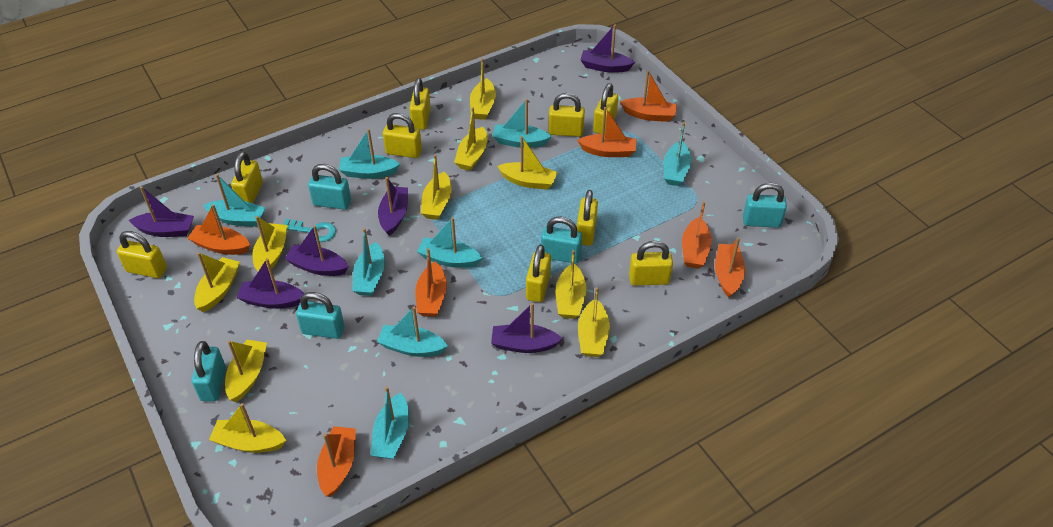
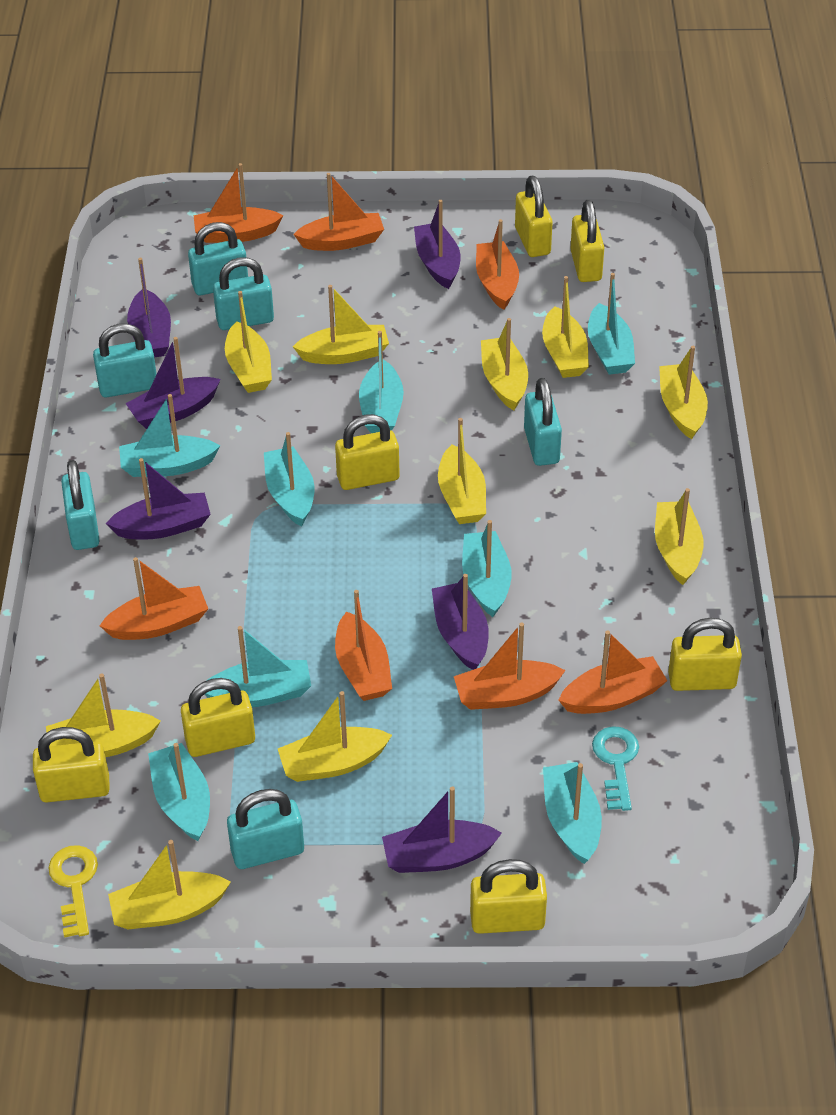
turquoise padlock: 5 -> 6
yellow key: 0 -> 1
yellow padlock: 9 -> 7

